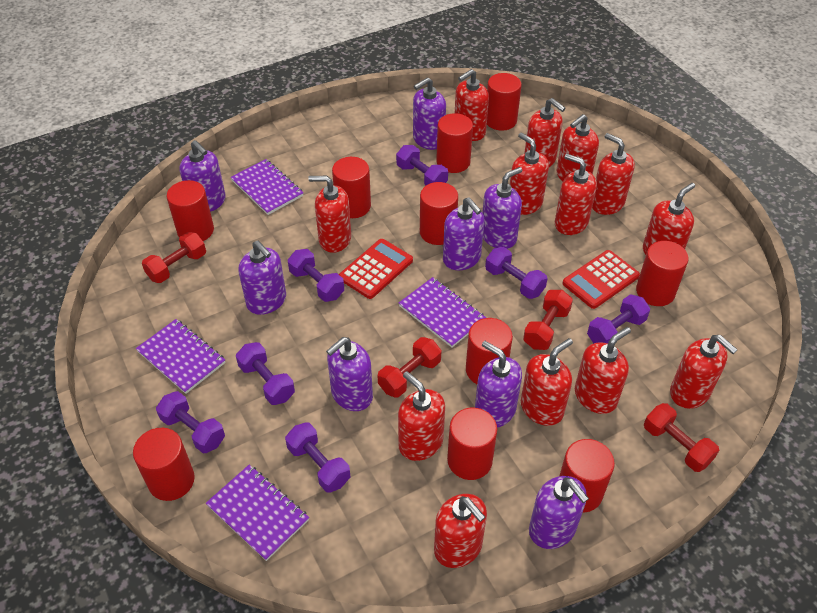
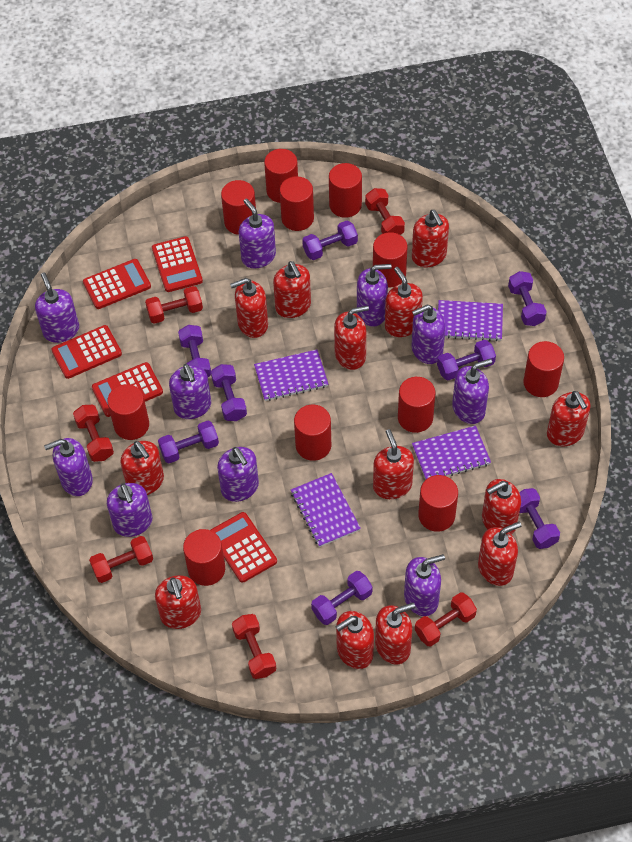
purple dumbbell: 7 -> 8
purple soap dispenser: 8 -> 10
red calculator: 2 -> 5
red cylinder: 10 -> 11
red dumbbell: 4 -> 6

